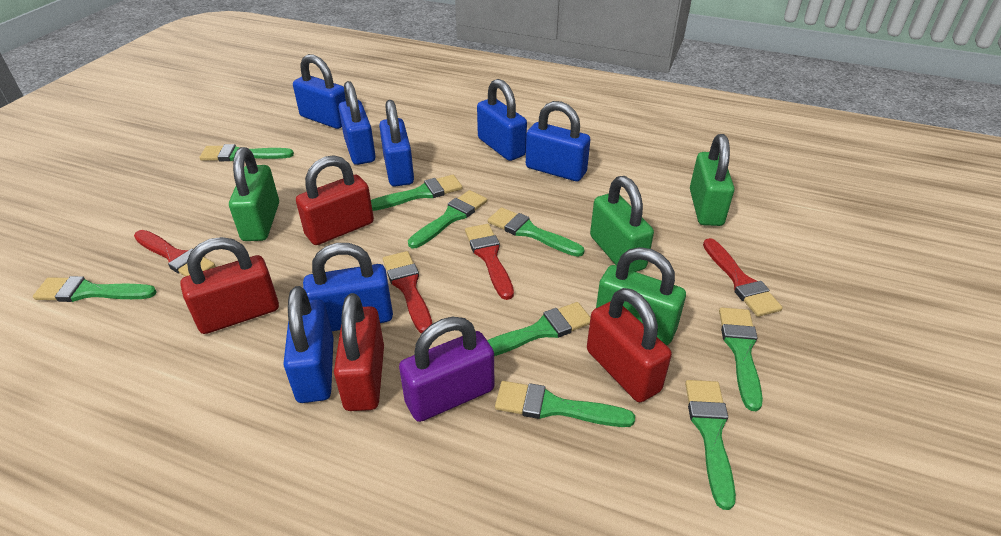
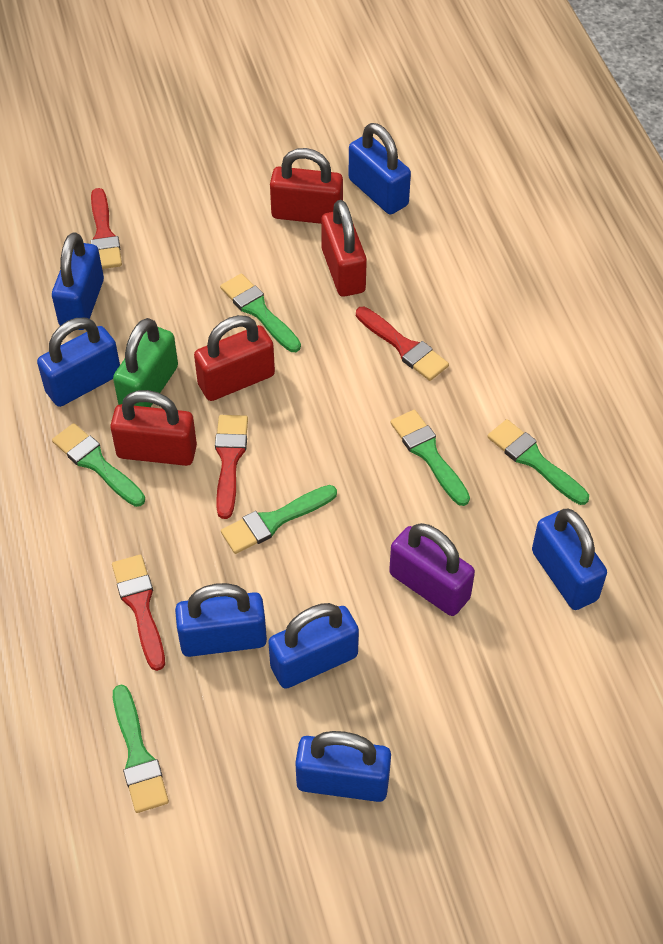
green brush: 9 -> 6
green padlock: 4 -> 1

